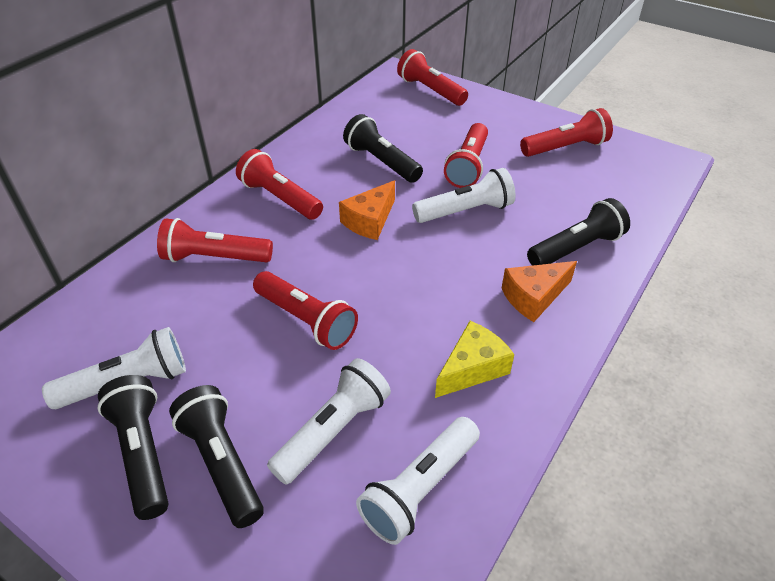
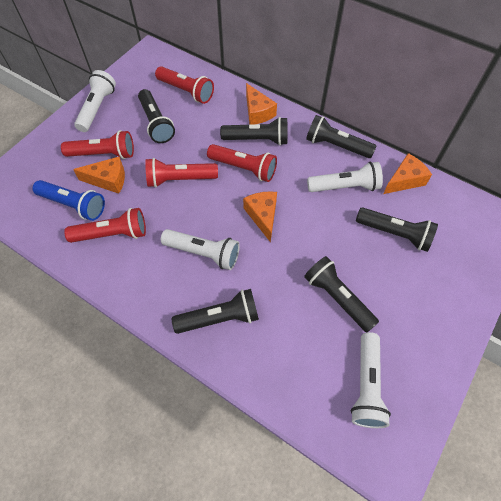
black flashlight: 4 -> 6
blue flashlight: 0 -> 1
orange cheese: 2 -> 4
red flashlight: 6 -> 5
yellow cheese: 1 -> 0

